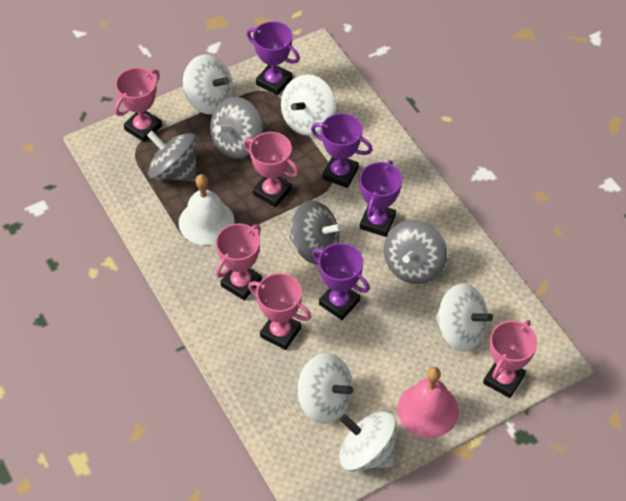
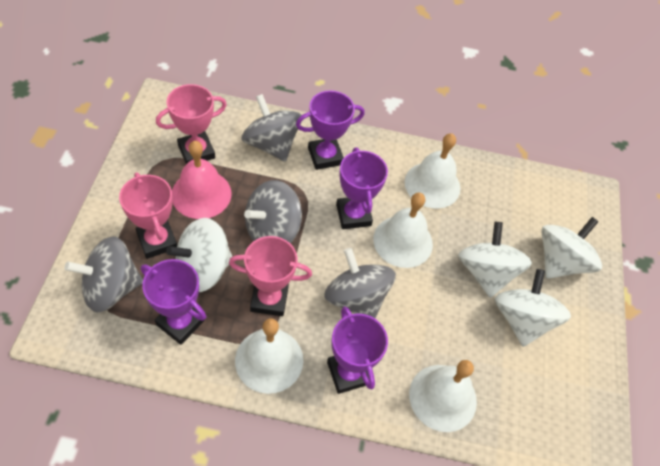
pink trophy: 5 -> 3
white bell: 1 -> 4
white spinning top: 5 -> 4

